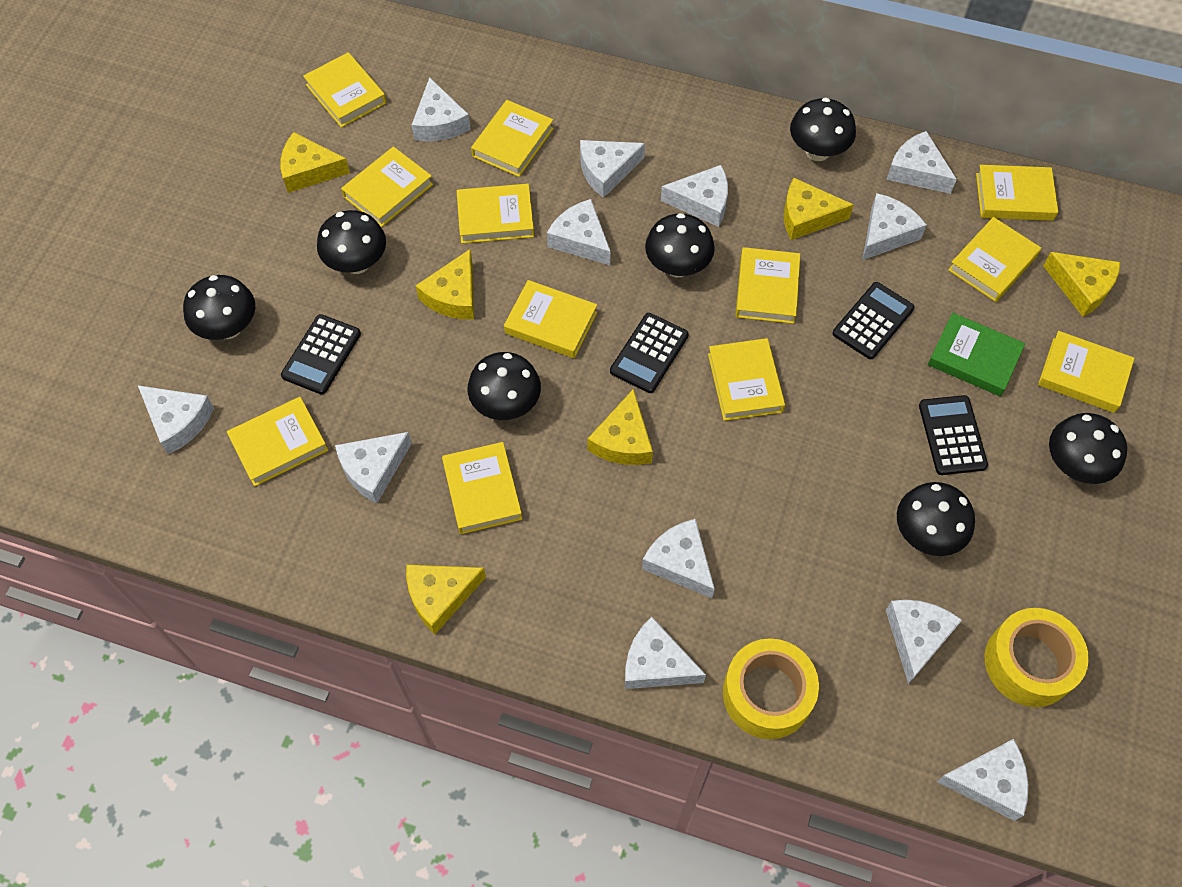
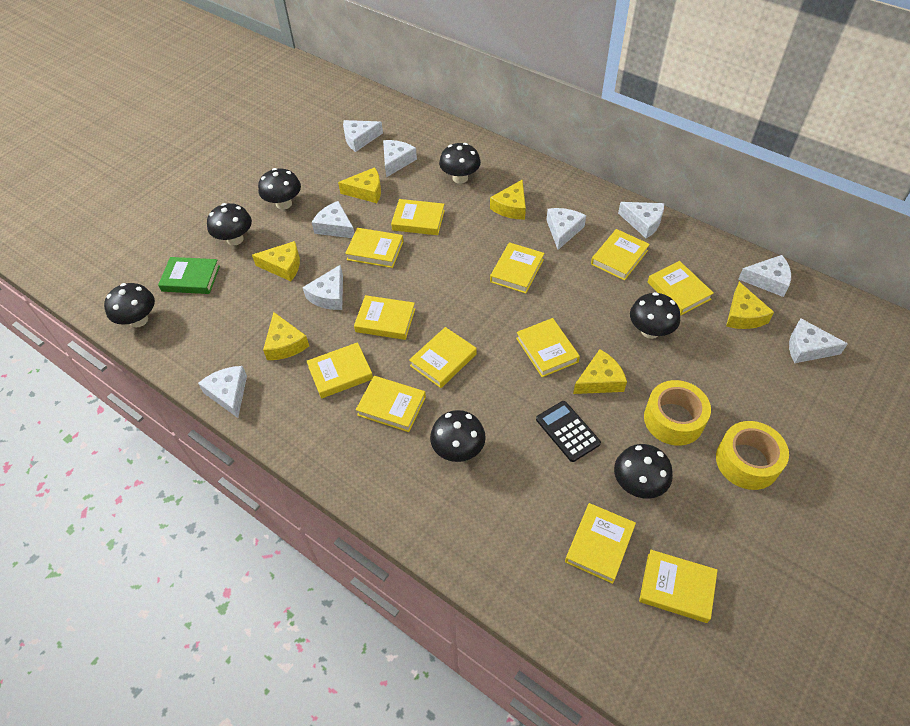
black calculator: 4 -> 1
white cheese: 12 -> 9

